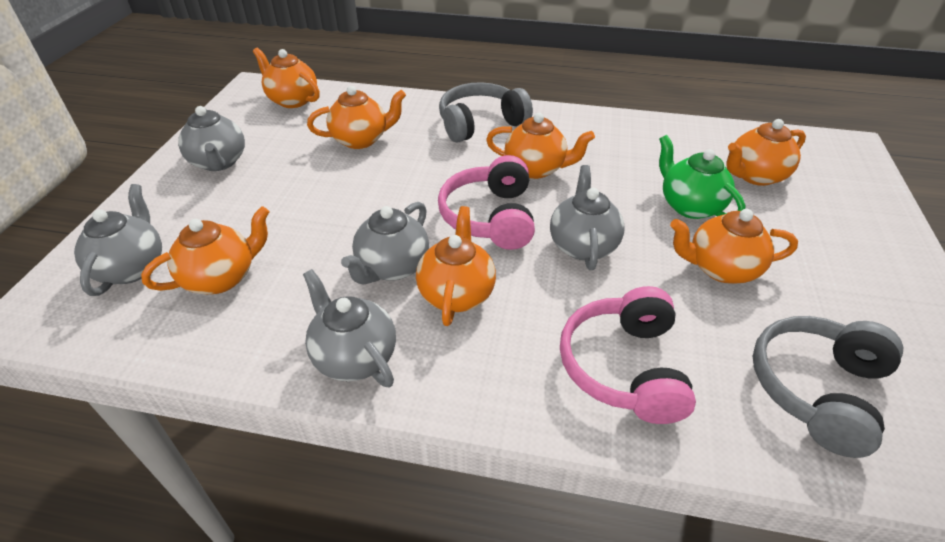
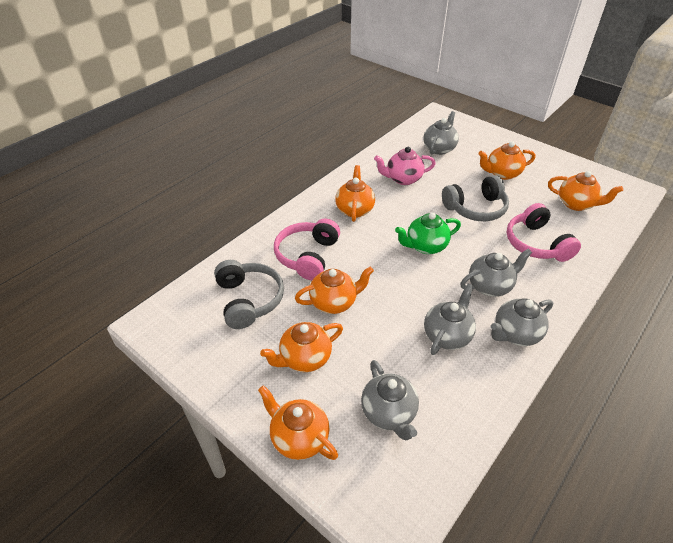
orange teapot: 7 -> 6
pink teapot: 0 -> 1

